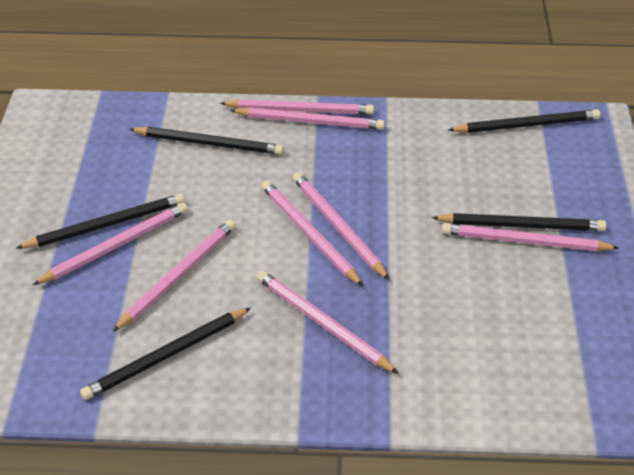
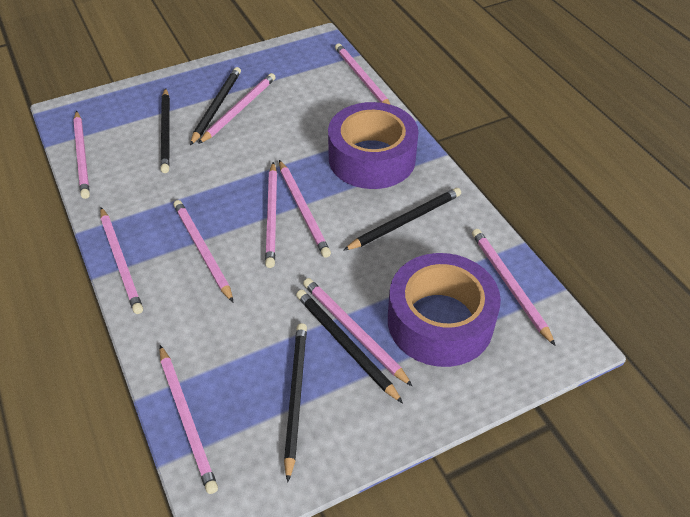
pink pencil: 8 -> 10
purple tape: 0 -> 2

